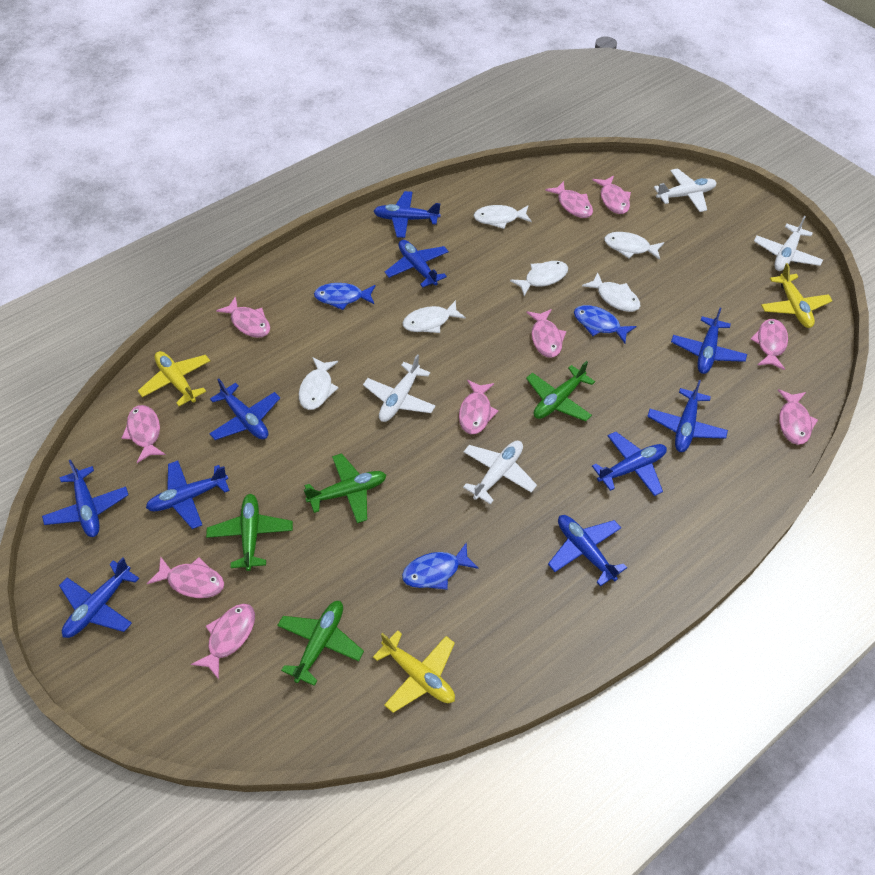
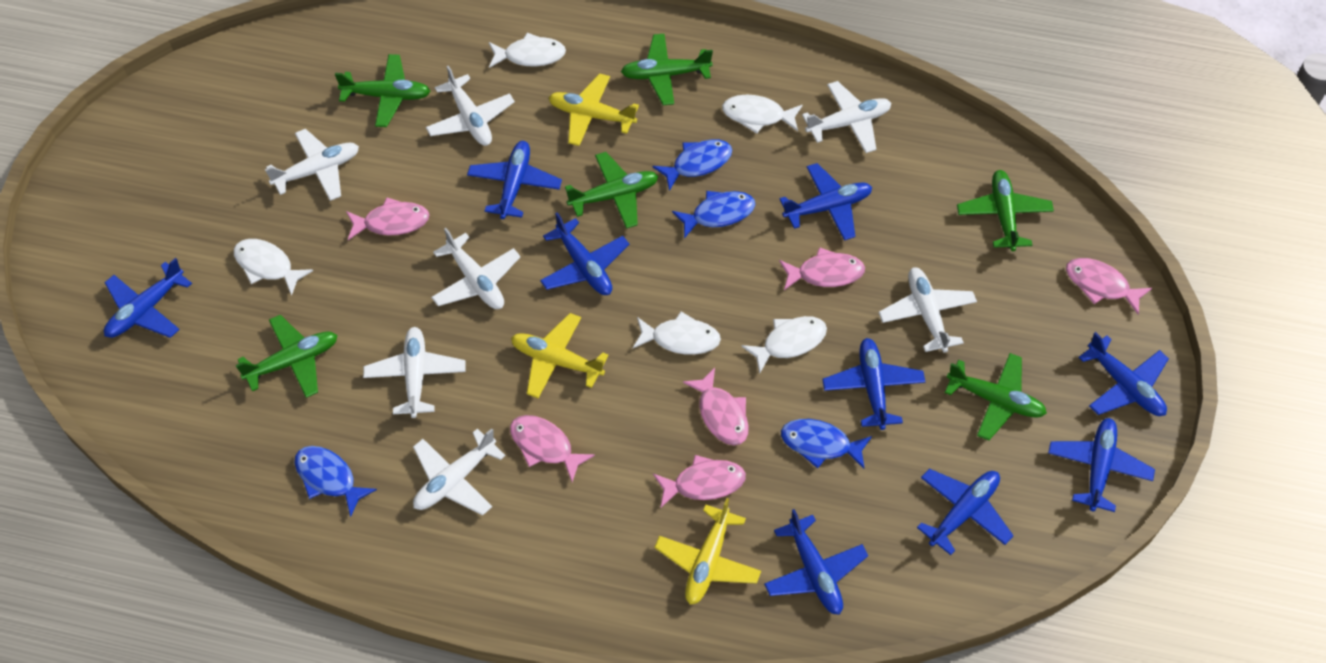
blue fish: 3 -> 4
blue plane: 10 -> 9
green plane: 4 -> 6
pink fish: 10 -> 6
white fish: 6 -> 5
white plane: 4 -> 7

